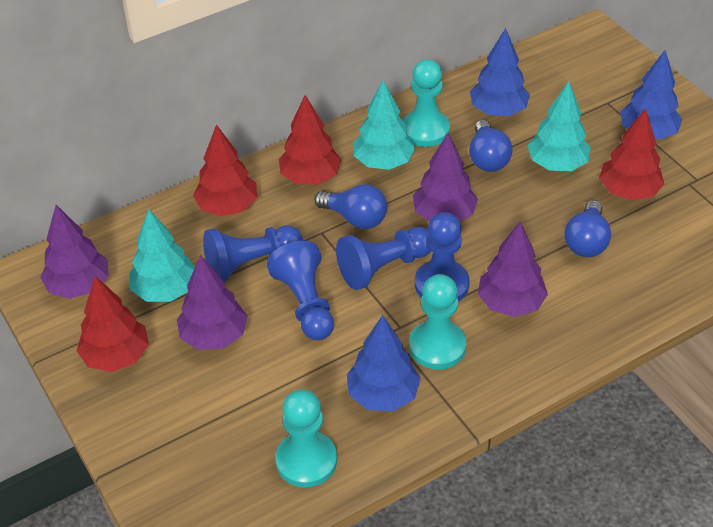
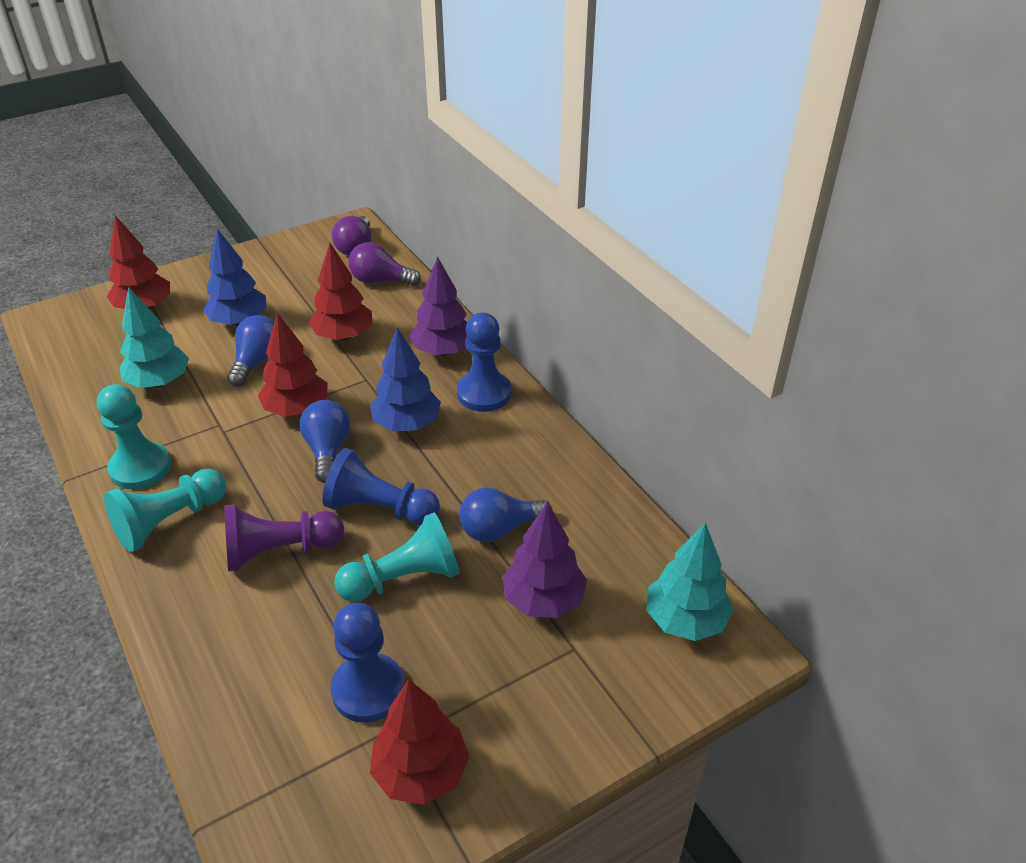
blue pawn: 4 -> 3
blue tree: 3 -> 2
purple light bulb: 0 -> 2
purple pawn: 0 -> 1
purple tree: 4 -> 2
turquoise tree: 3 -> 2

